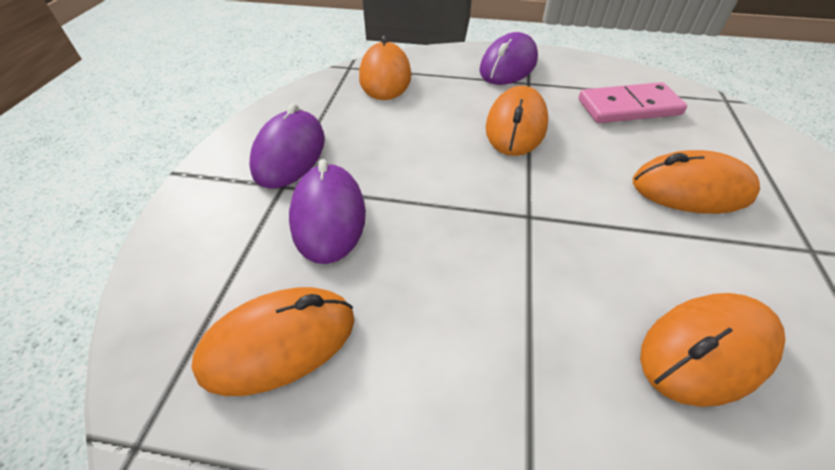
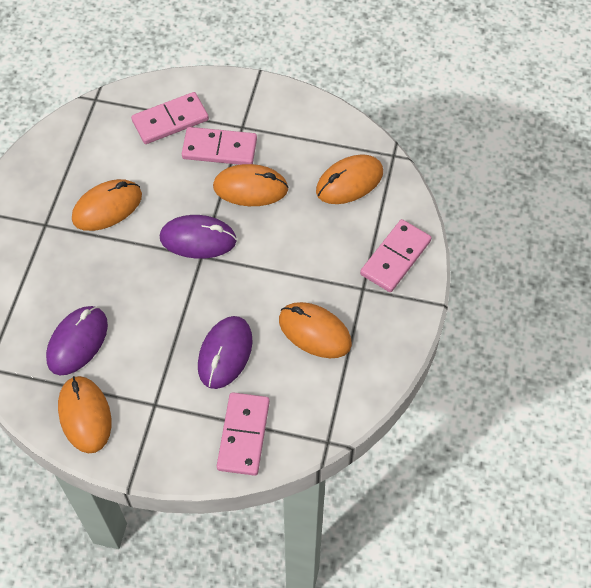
pink domino: 1 -> 4

